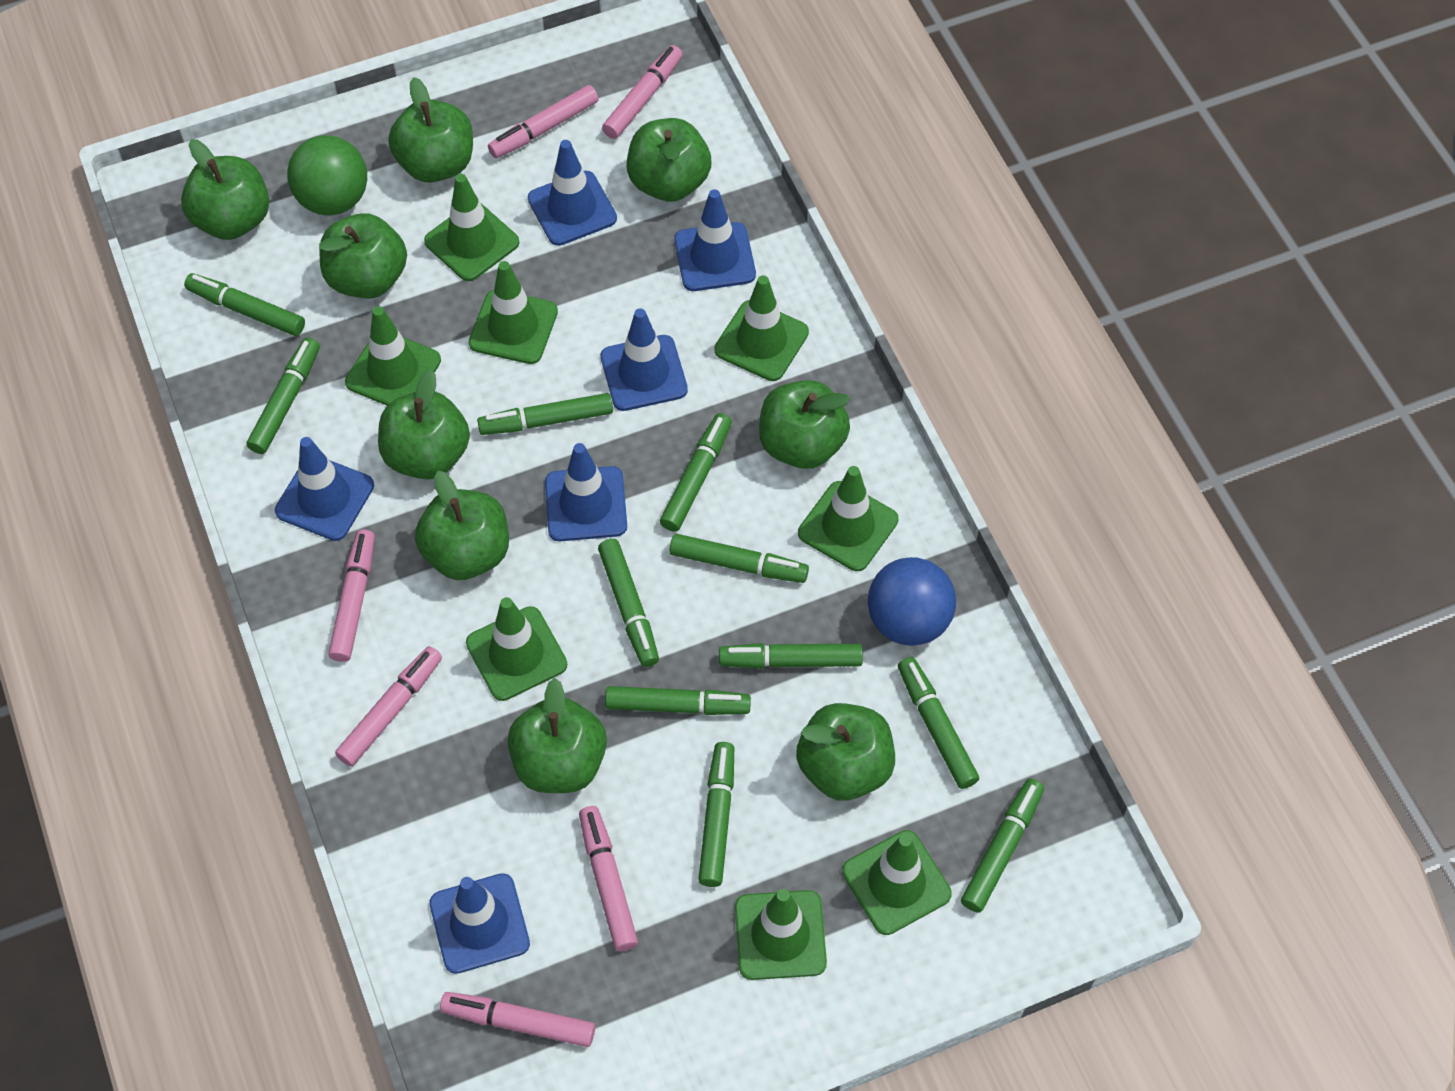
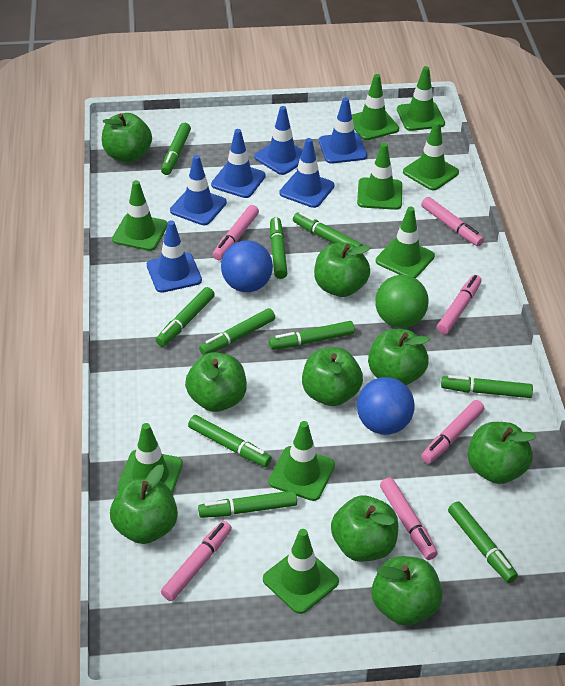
blue ball: 1 -> 2
green marker: 11 -> 10
green traffic cone: 8 -> 9

